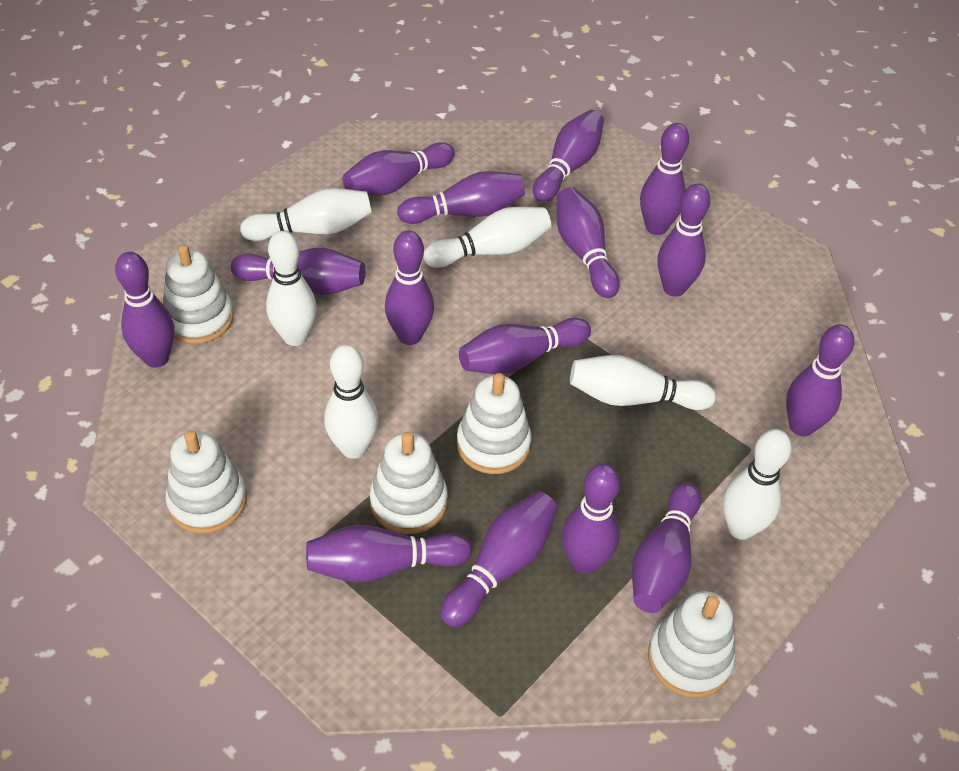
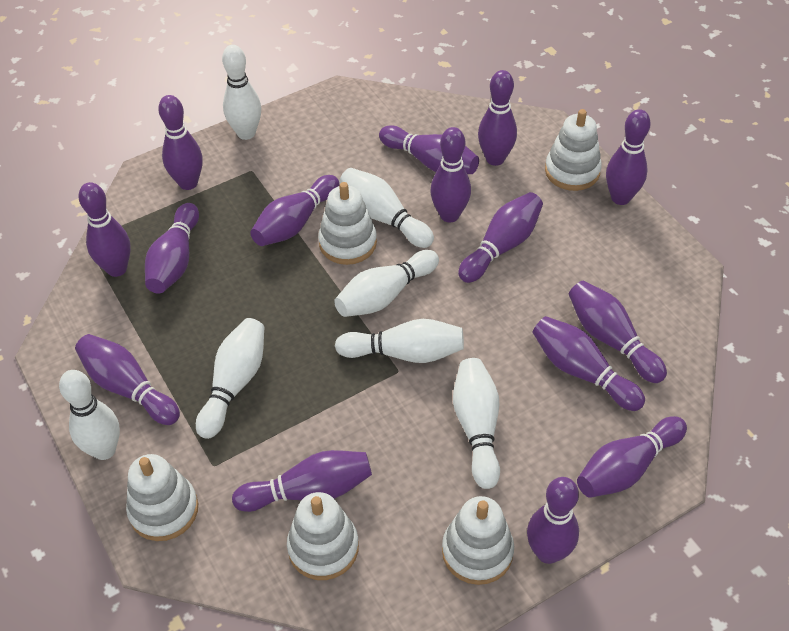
white bowling pin: 6 -> 7

